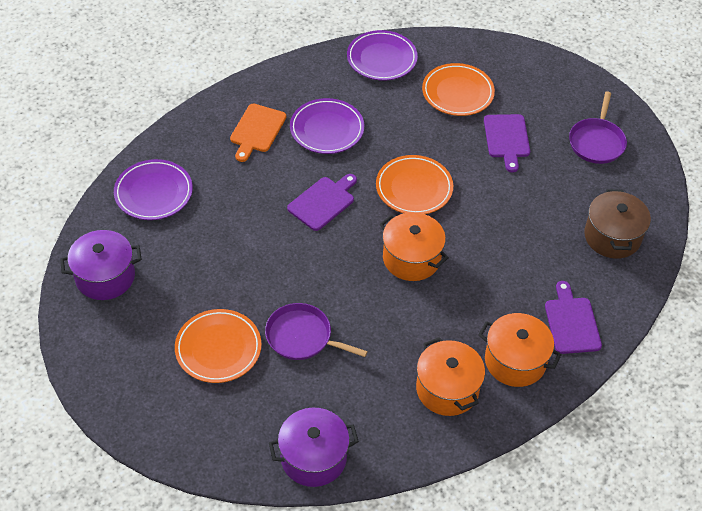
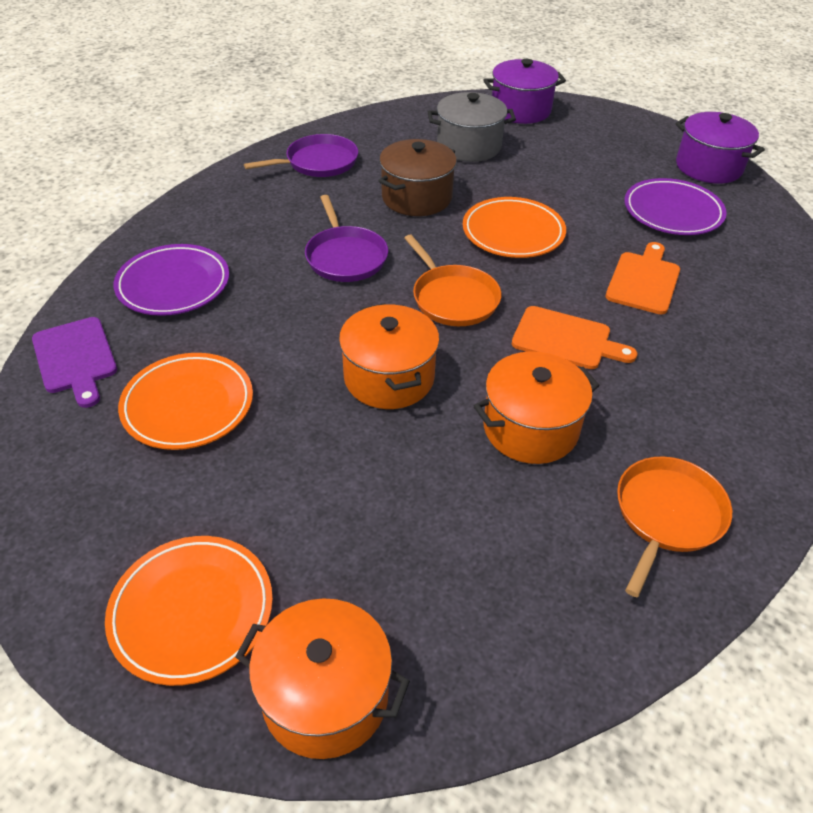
grey pot: 0 -> 1
orange cutting board: 1 -> 2
orange pan: 0 -> 2
purple cutting board: 3 -> 1
purple plate: 3 -> 2

